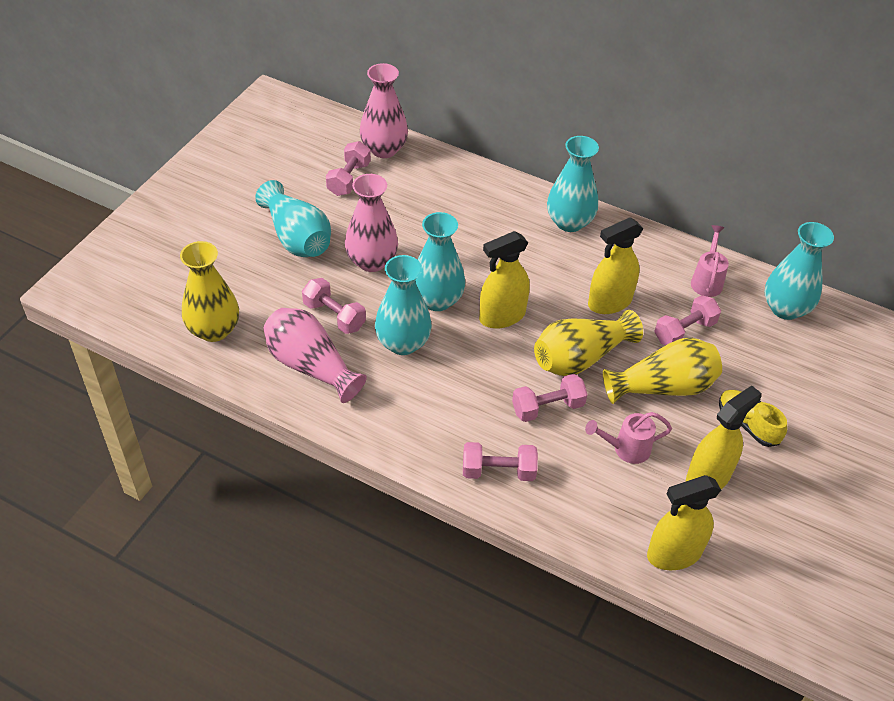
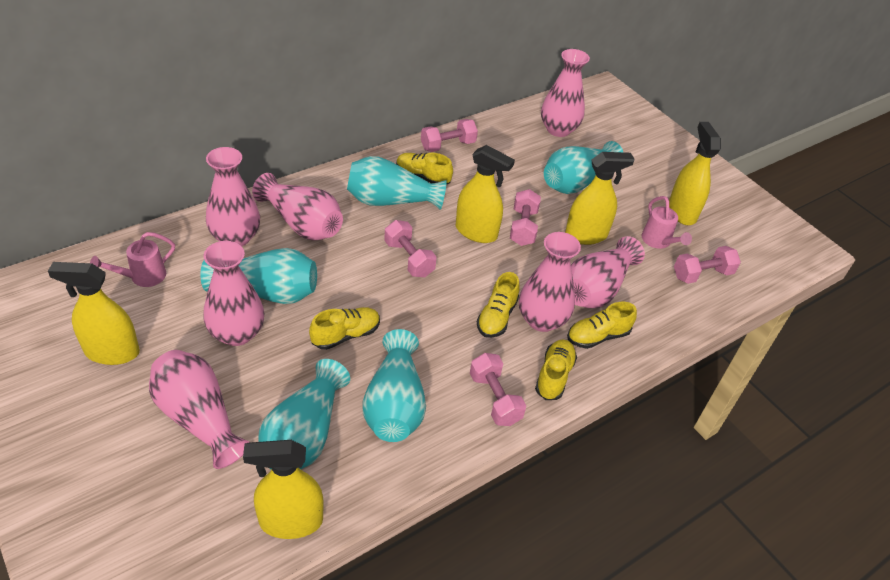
pink vase: 3 -> 7
yellow shoe: 1 -> 5
yellow spray bottle: 4 -> 5
yellow vase: 3 -> 0

